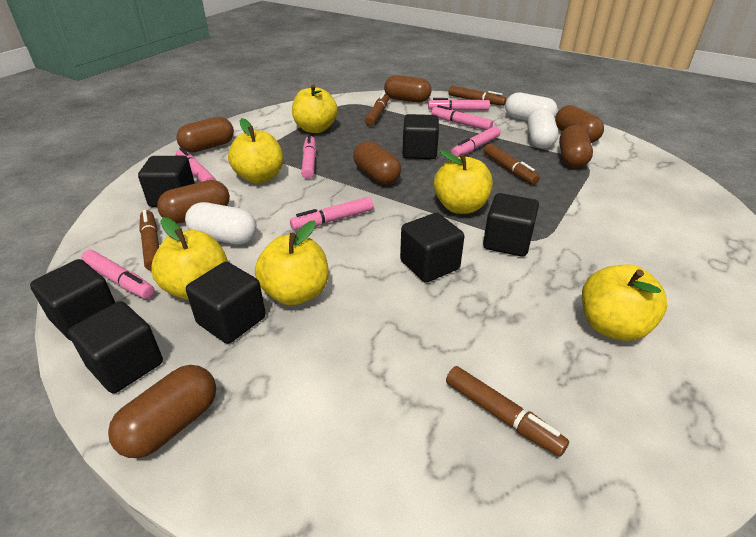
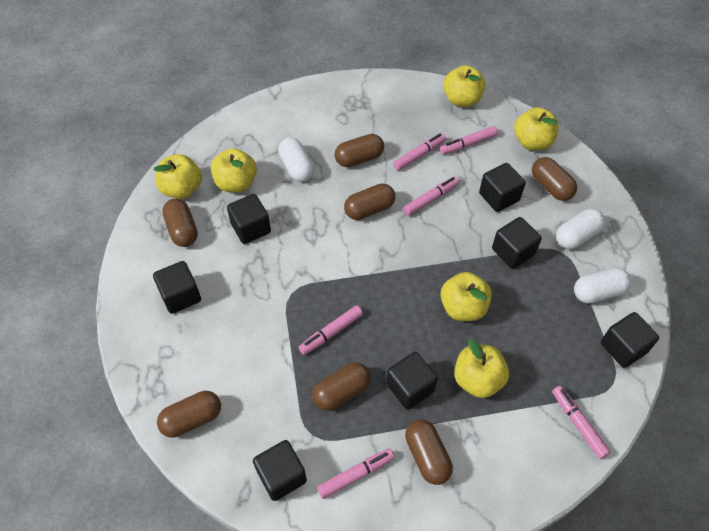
brown marker: 5 -> 0
pink marker: 7 -> 6

